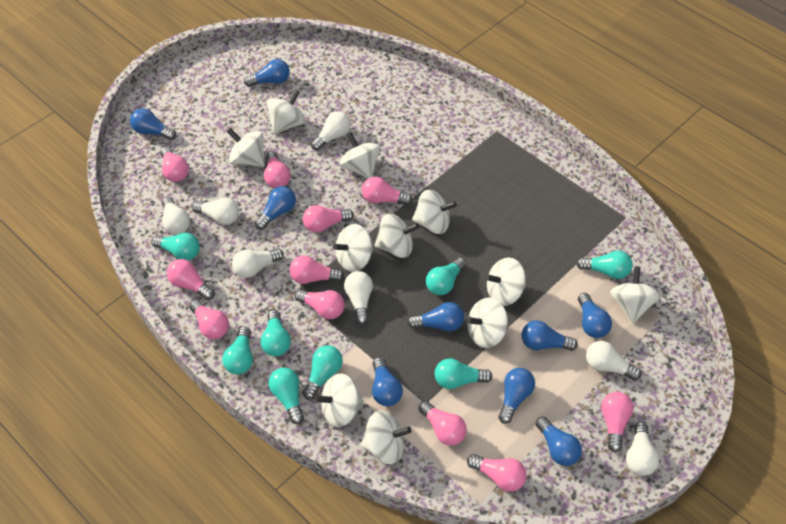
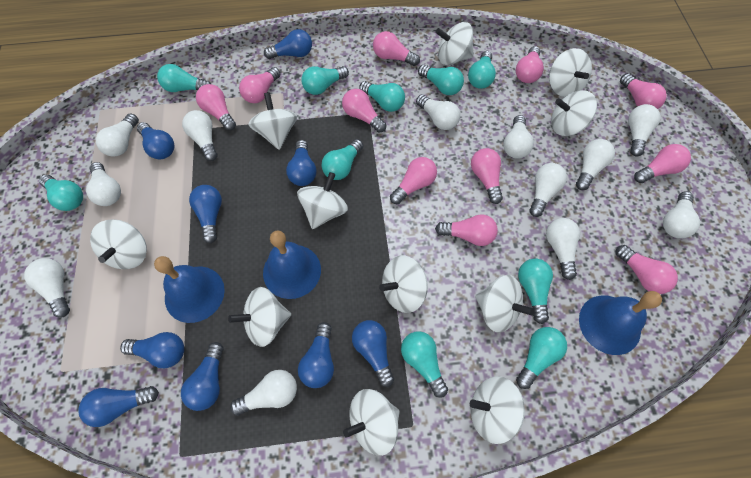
blue bell: 0 -> 3
turquoise light bulb: 8 -> 10
white light bulb: 7 -> 12

